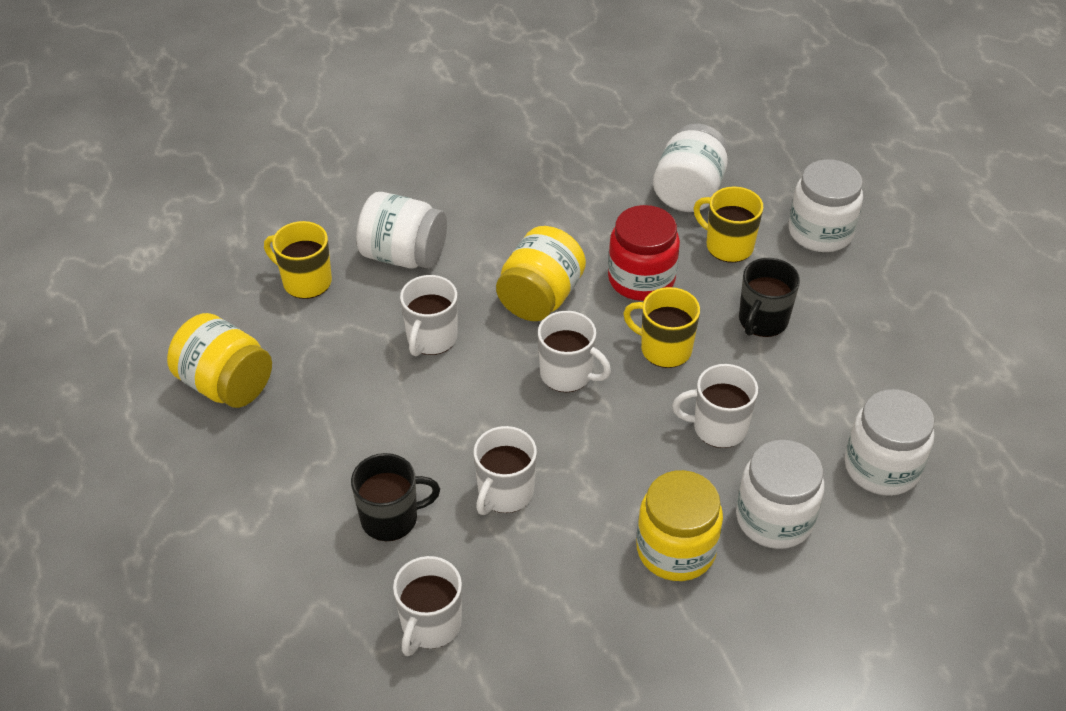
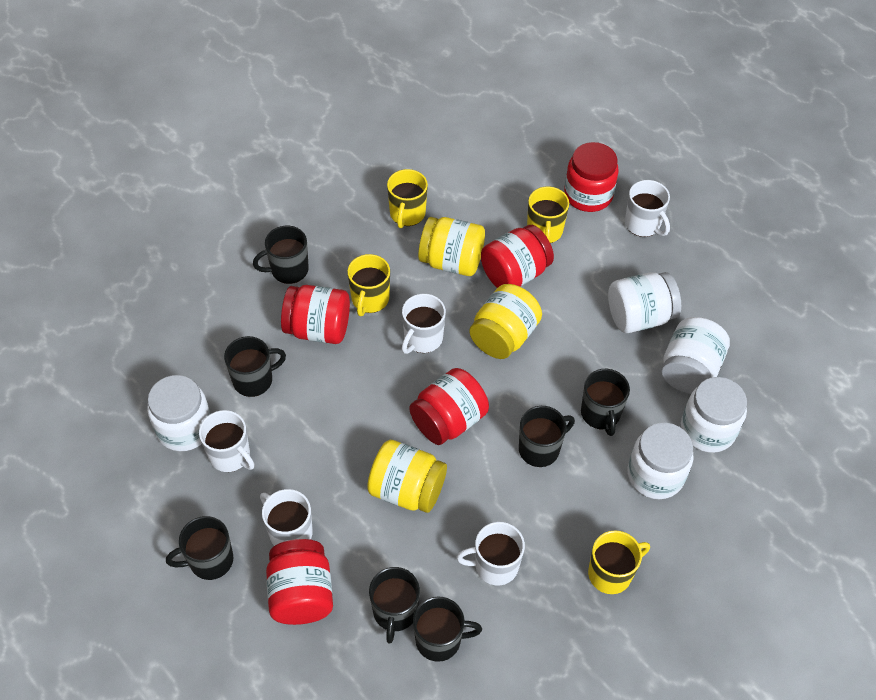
black mug: 2 -> 7
red jar: 1 -> 5
yellow mug: 3 -> 4

